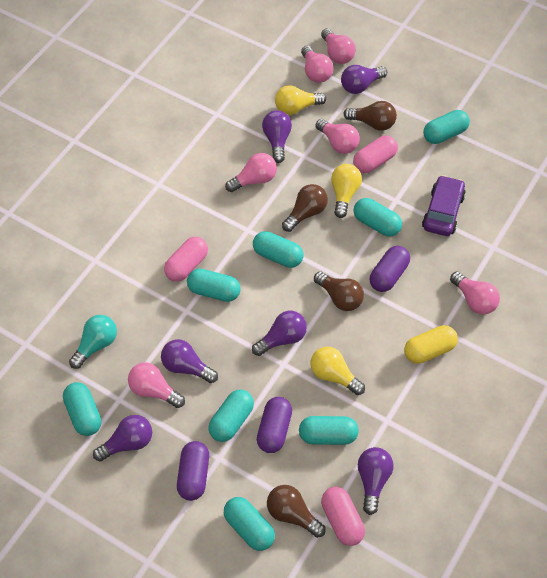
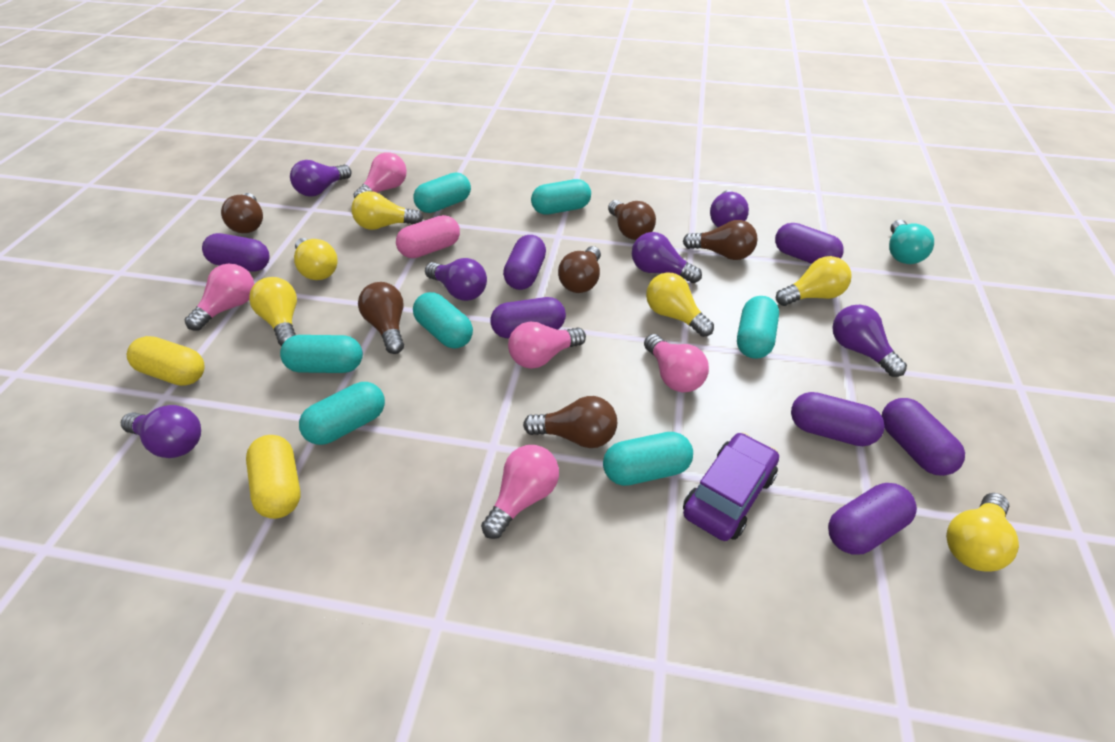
brown light bulb: 4 -> 6
pink capsule: 3 -> 1
pink light bulb: 6 -> 5
purple capsule: 3 -> 7
turquoise capsule: 8 -> 7
yellow capsule: 1 -> 2
yellow light bulb: 3 -> 6

